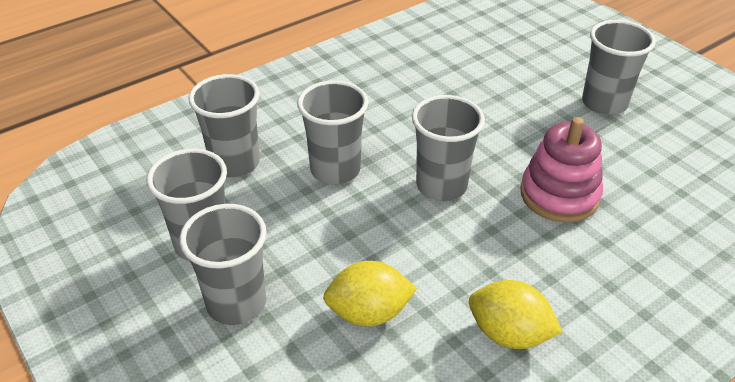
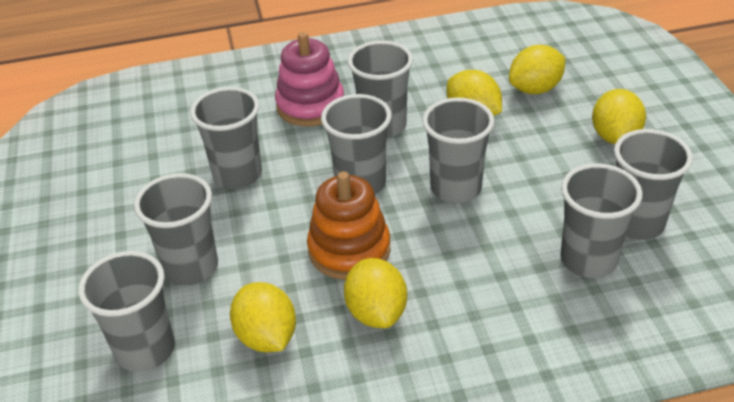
grey cup: 6 -> 8
orange stacking toy: 0 -> 1
yellow lemon: 2 -> 5

